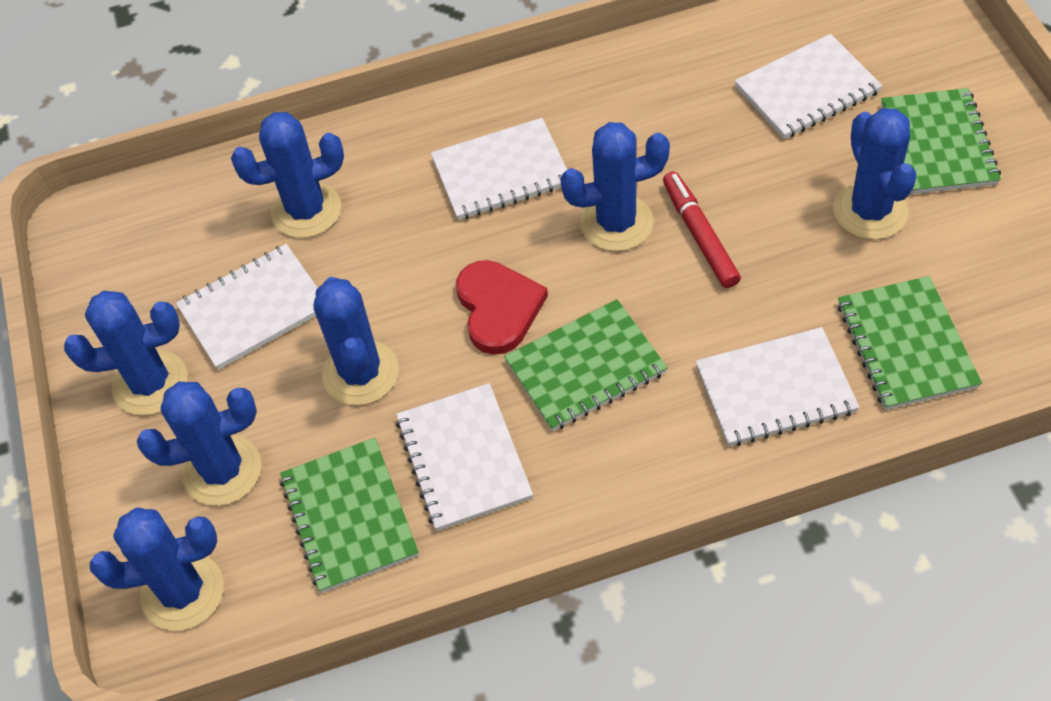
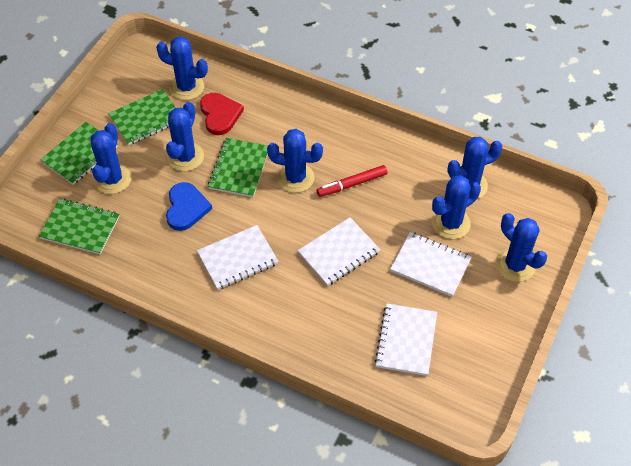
blue heart: 0 -> 1
white notebook: 5 -> 4

